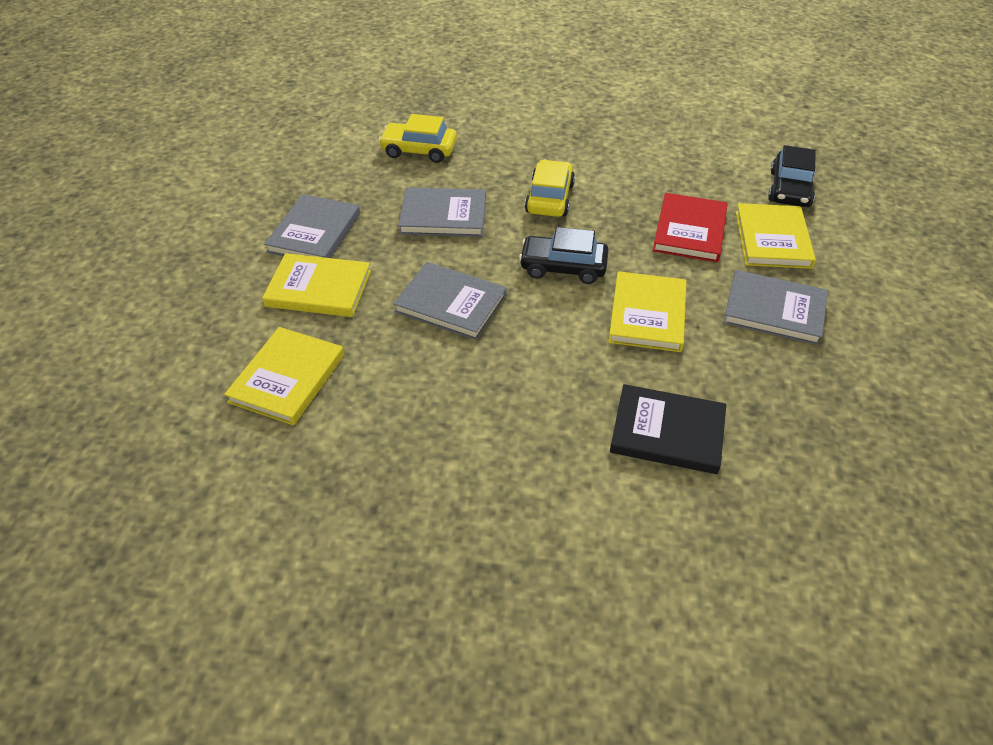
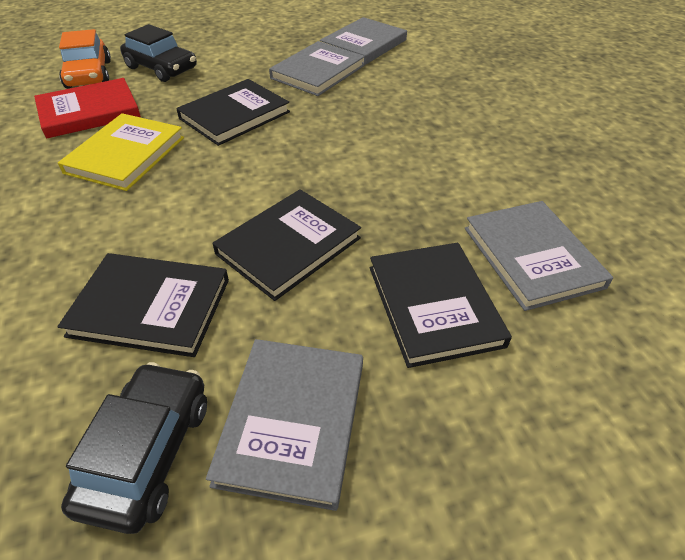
black book: 1 -> 4
orange car: 0 -> 1
yellow book: 4 -> 1
yellow car: 2 -> 0

